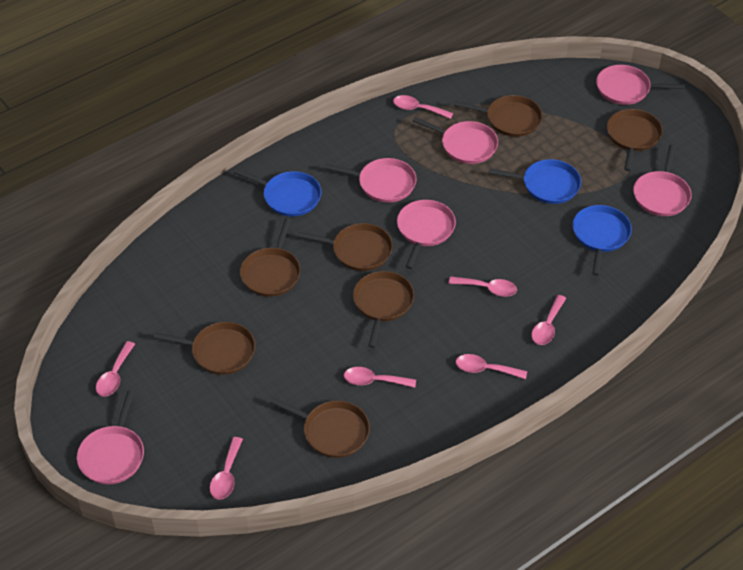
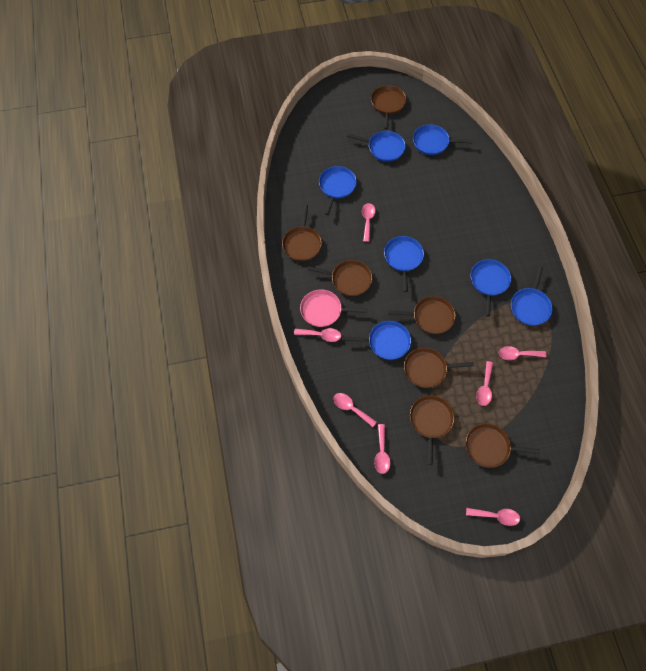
blue pan: 3 -> 7
pink pan: 6 -> 1

